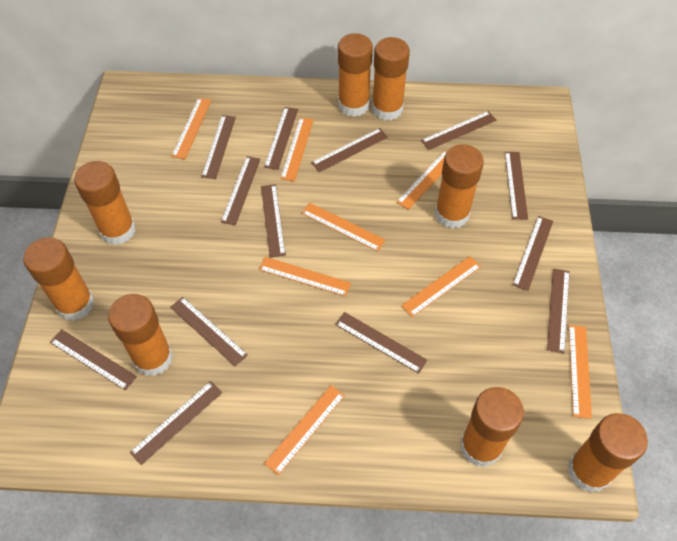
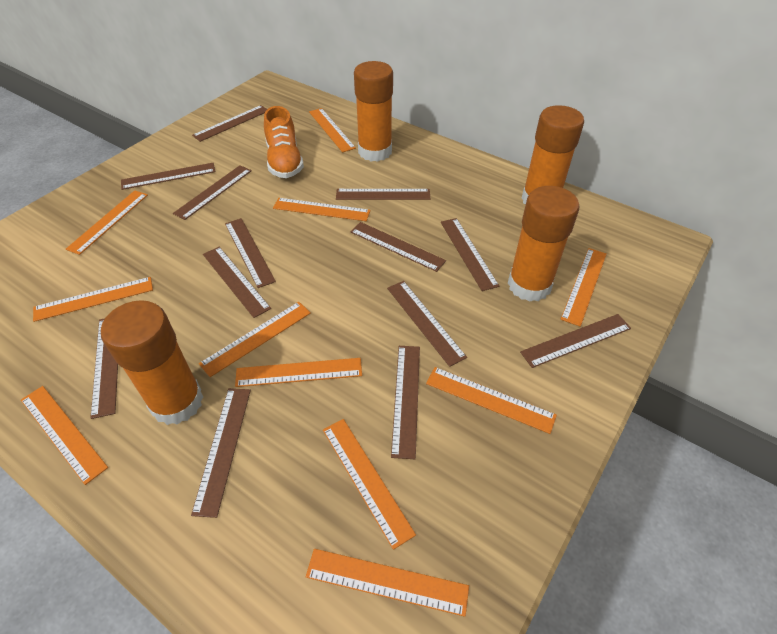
orange glue stick: 8 -> 4
orange ruler: 8 -> 11
orange shoe: 0 -> 1

